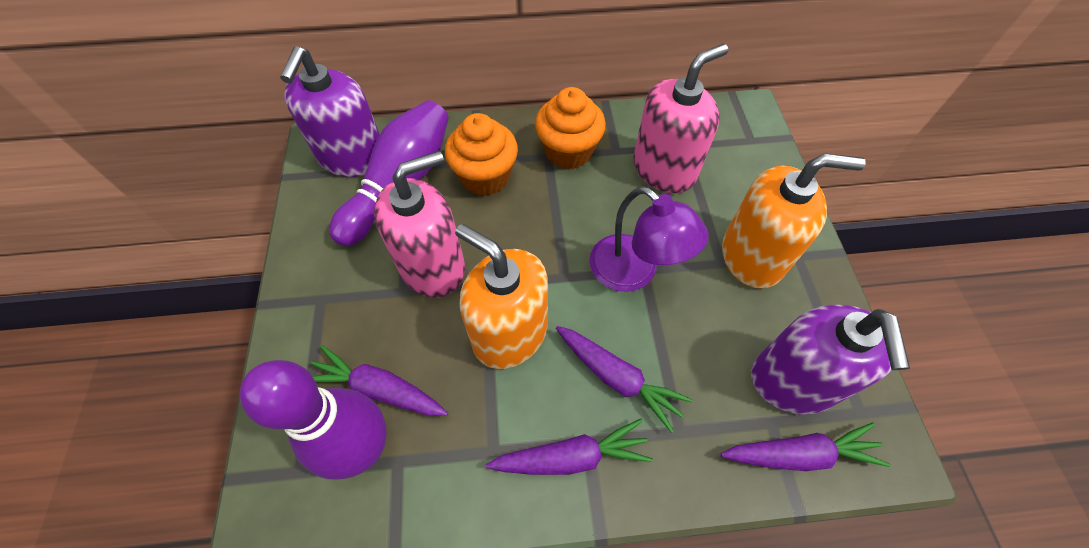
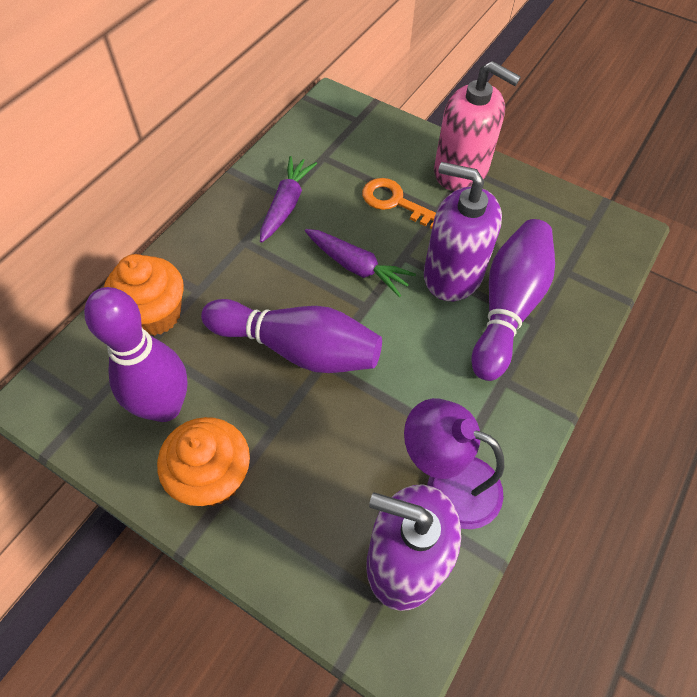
orange key: 0 -> 1
orange soap dispenser: 2 -> 0
pink soap dispenser: 2 -> 1
purple bowling pin: 2 -> 3
purple carrot: 4 -> 2

